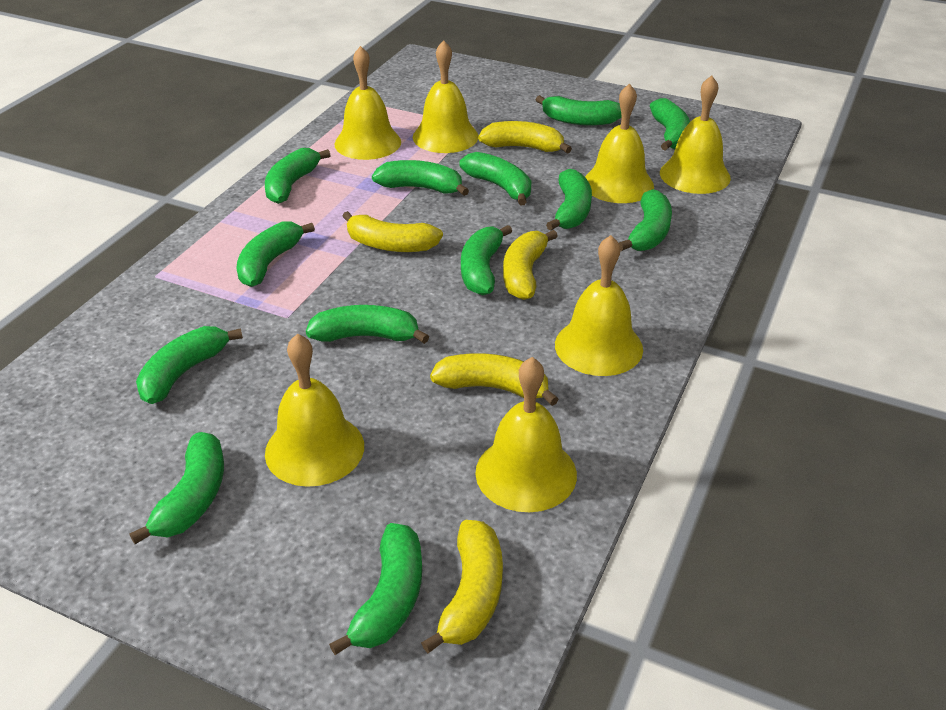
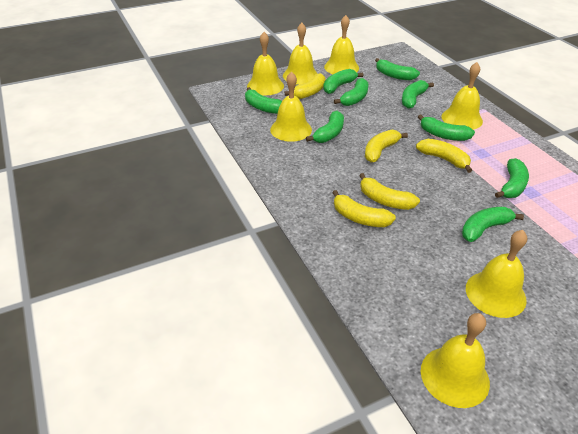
green banana: 13 -> 9

